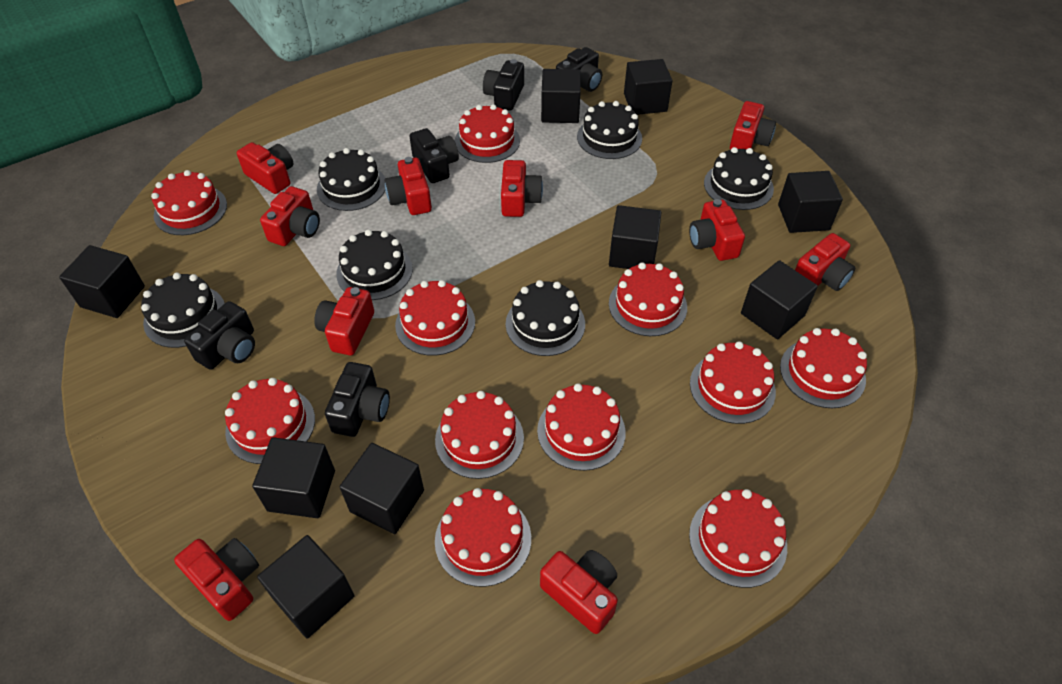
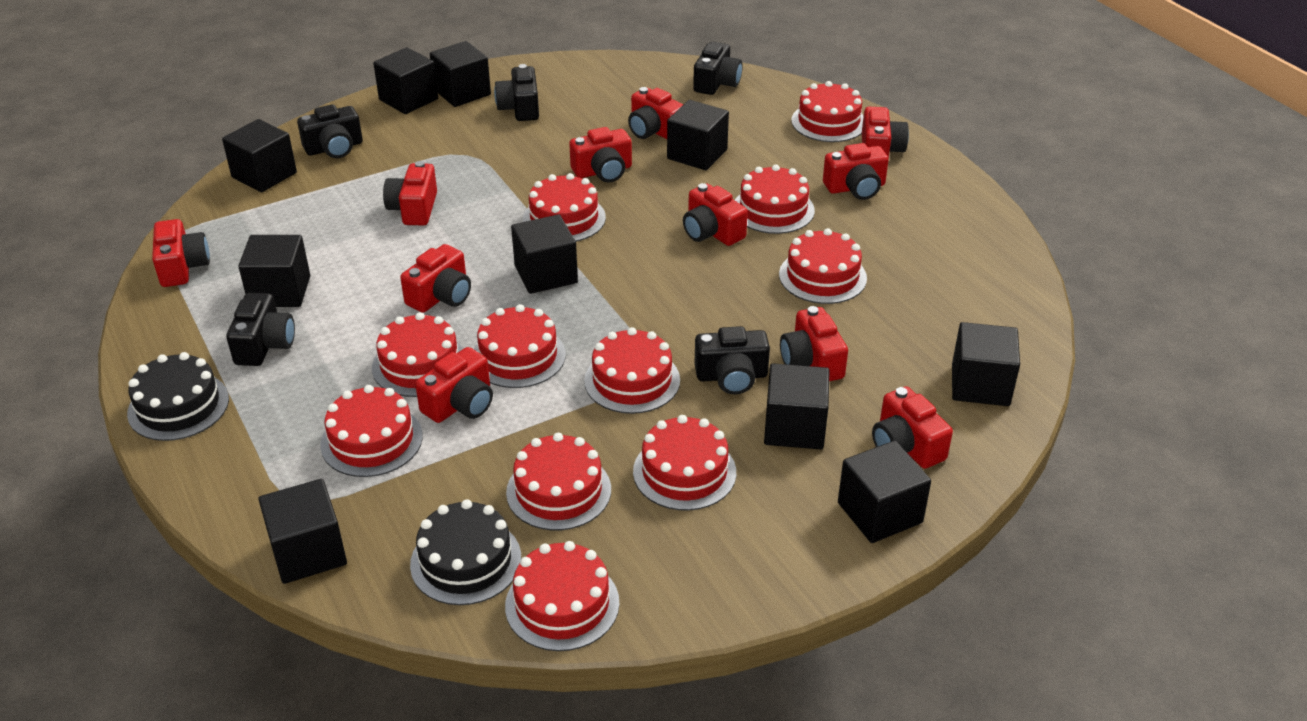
black cake: 6 -> 2
black cube: 9 -> 10
red camera: 10 -> 11

